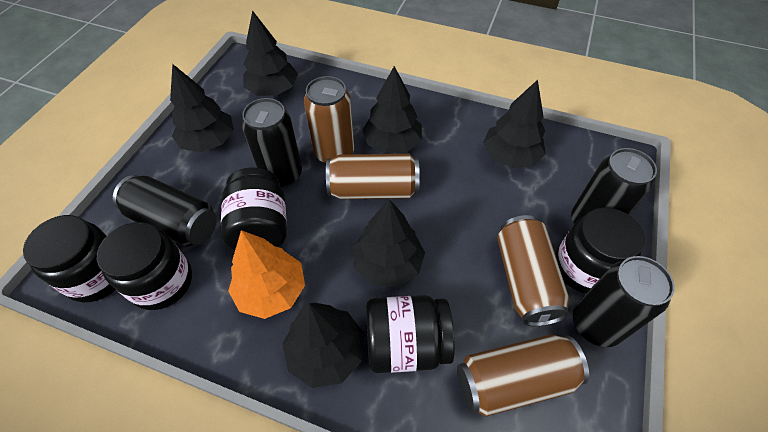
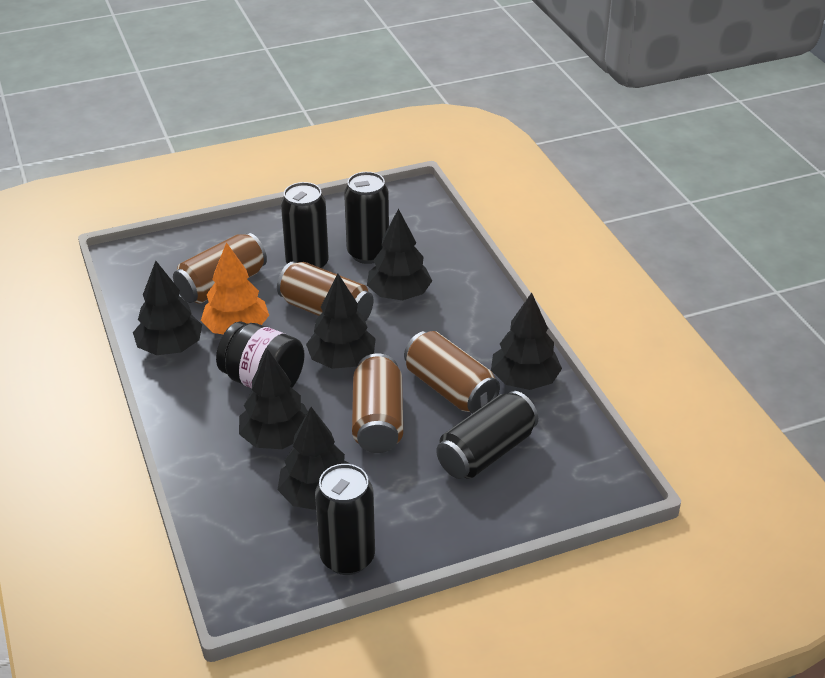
black jar: 5 -> 1

